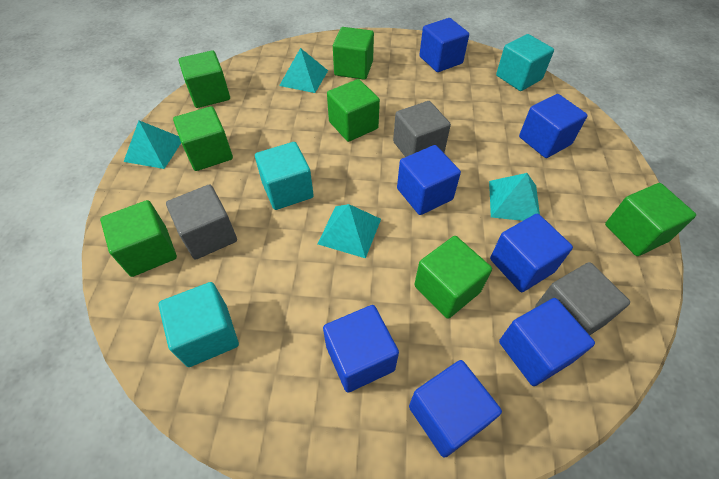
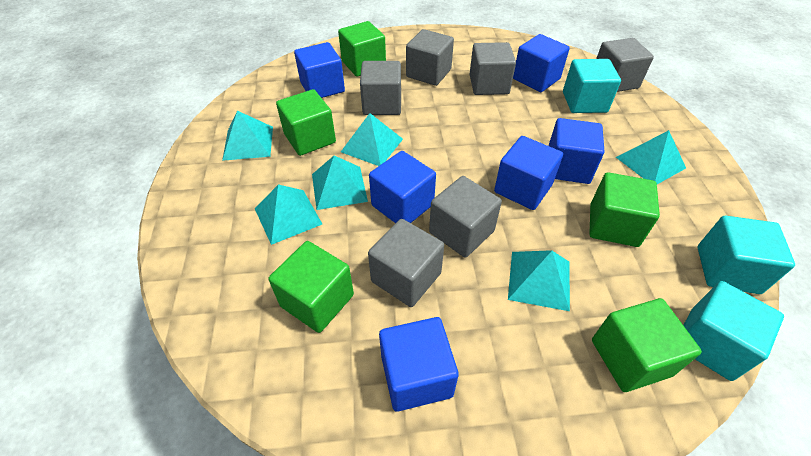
blue cube: 7 -> 6
green cube: 7 -> 5
grey cube: 3 -> 6
turquoise pyramid: 4 -> 6

